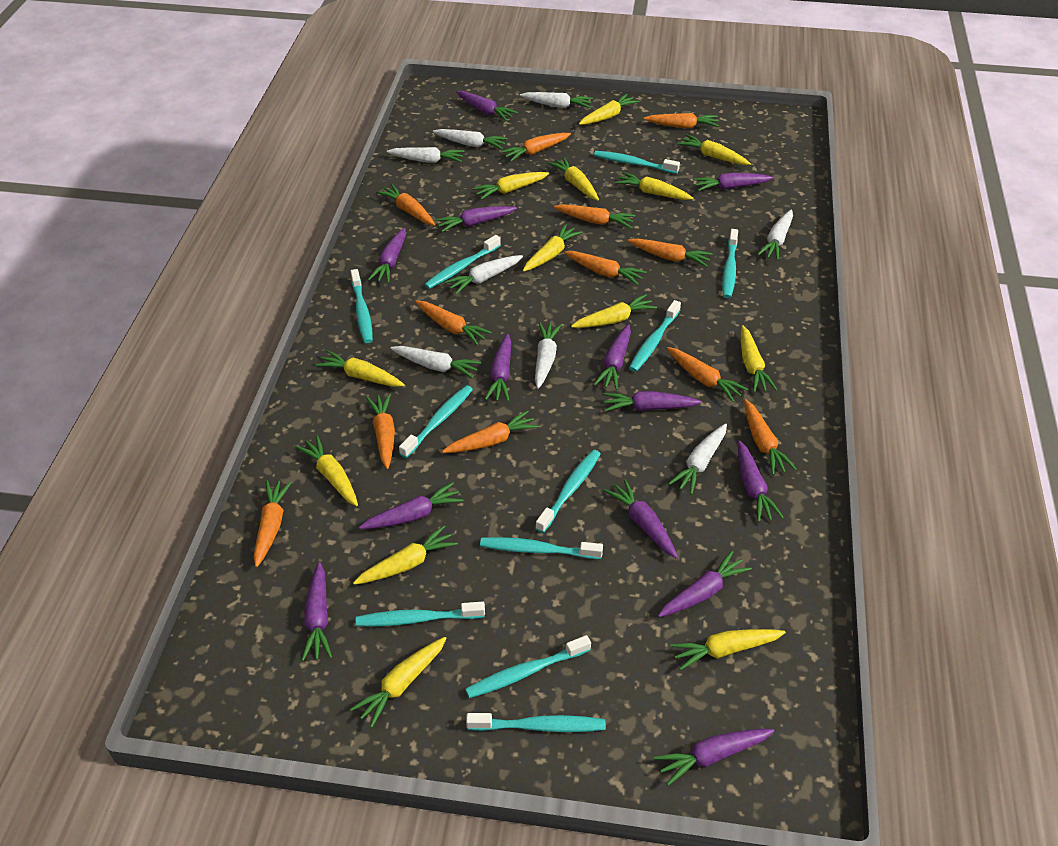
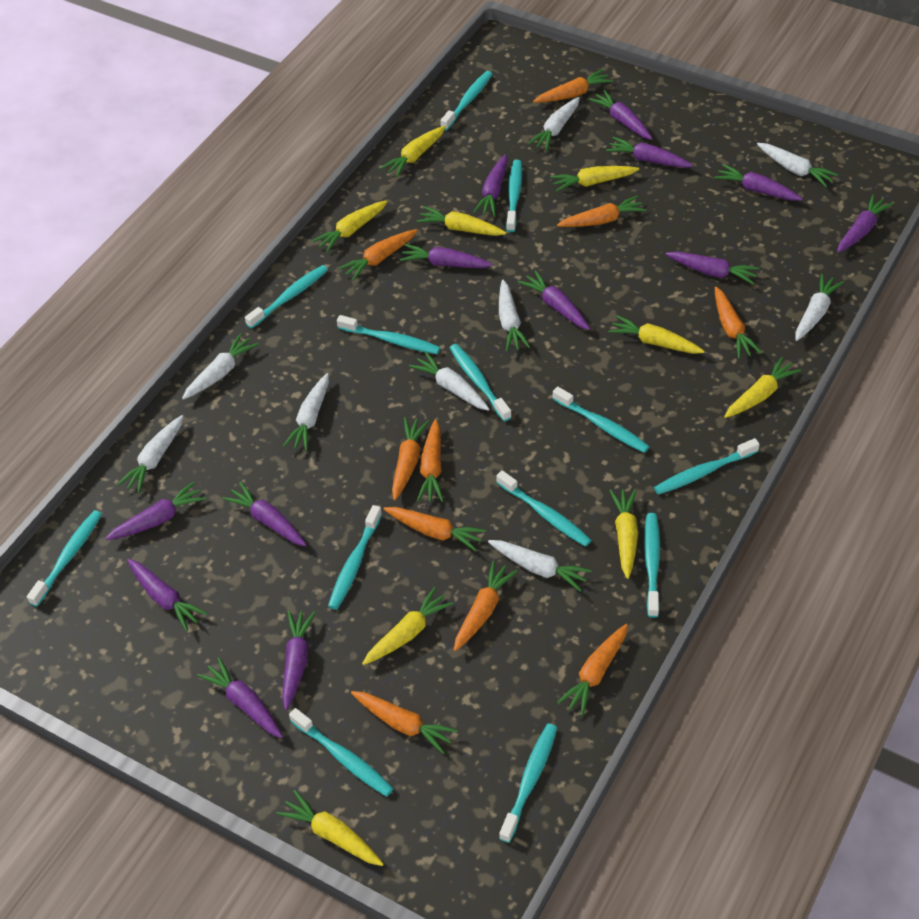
orange carrot: 12 -> 10
turquoise toothbrush: 11 -> 13
white carrot: 8 -> 9
yellow carrot: 13 -> 9

